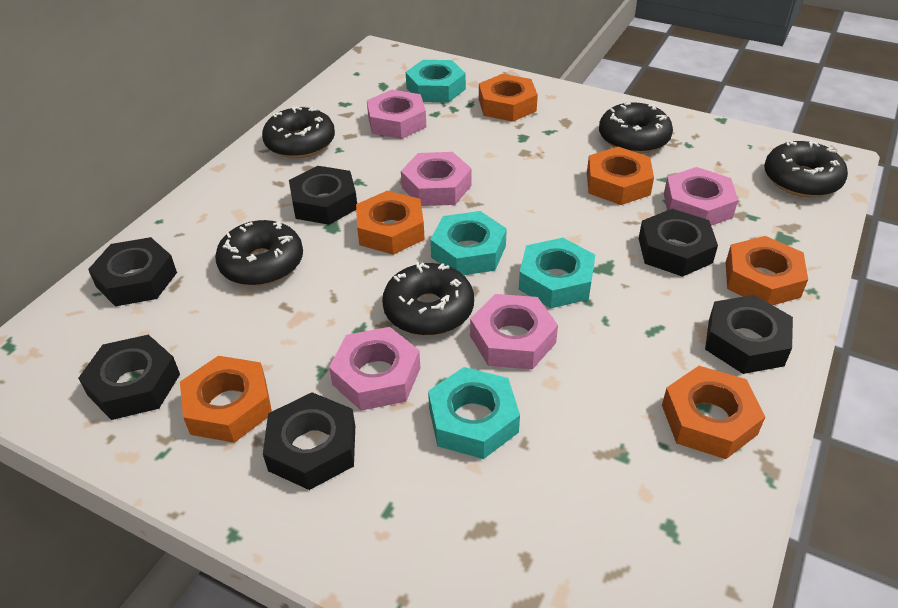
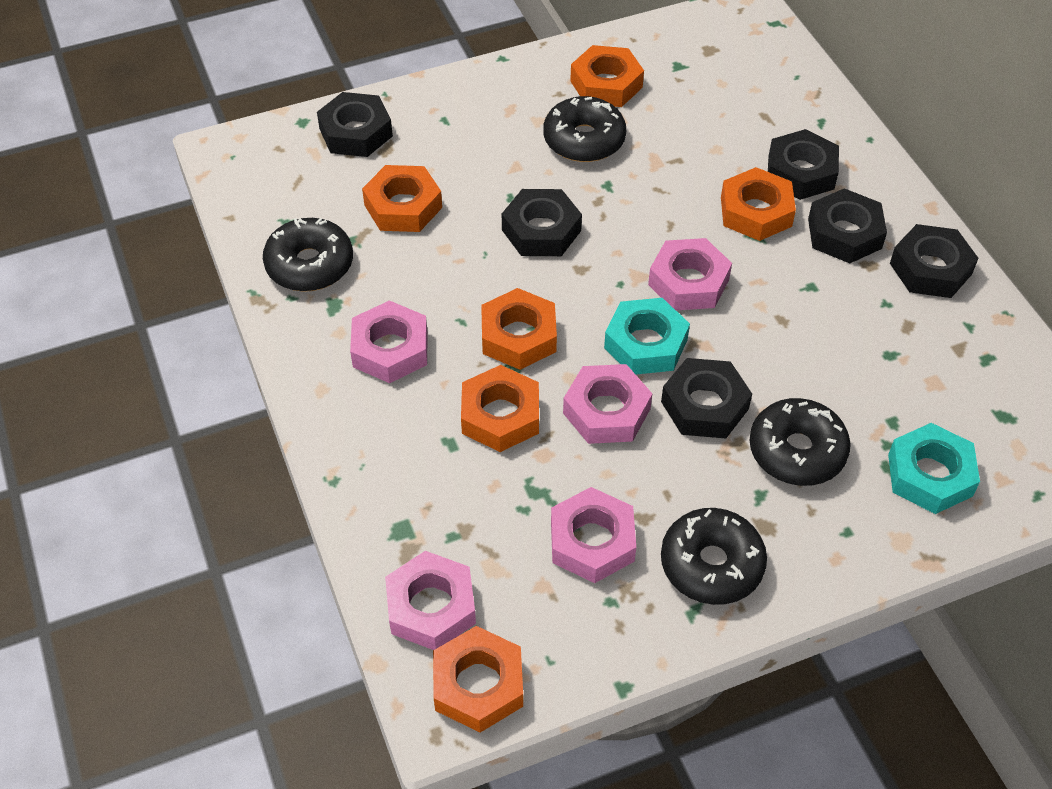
black donut: 5 -> 4
turquoise nut: 4 -> 2

